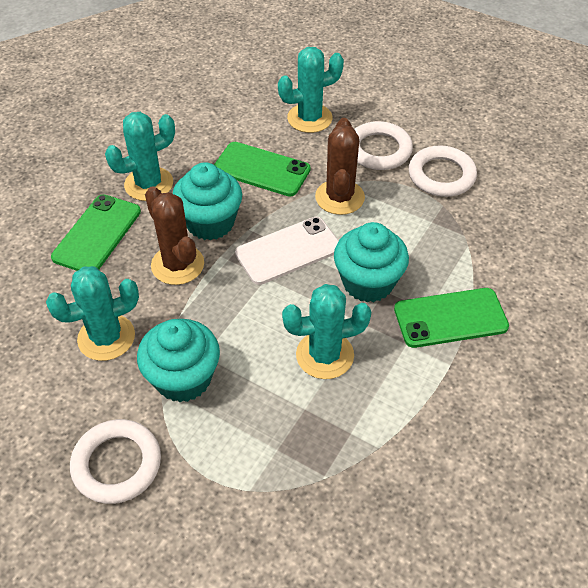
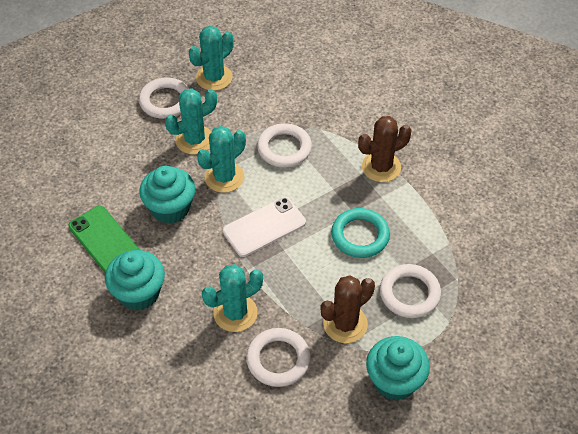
green phone: 3 -> 1
turquoise ring: 0 -> 1
white ring: 3 -> 4

